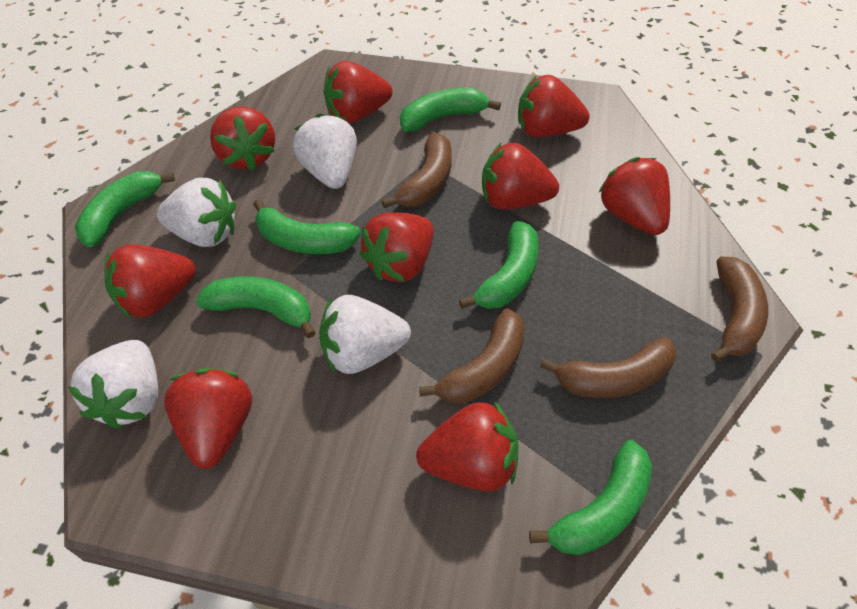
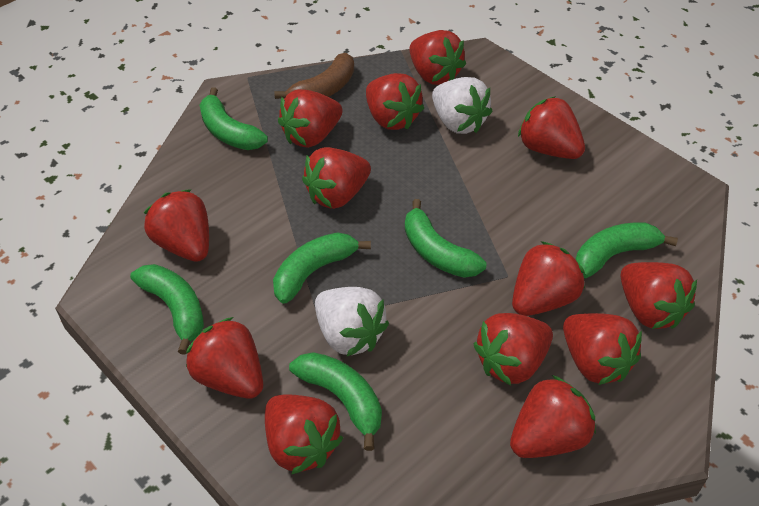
brown banana: 4 -> 1
red strawberry: 9 -> 13
white strawberry: 4 -> 2

